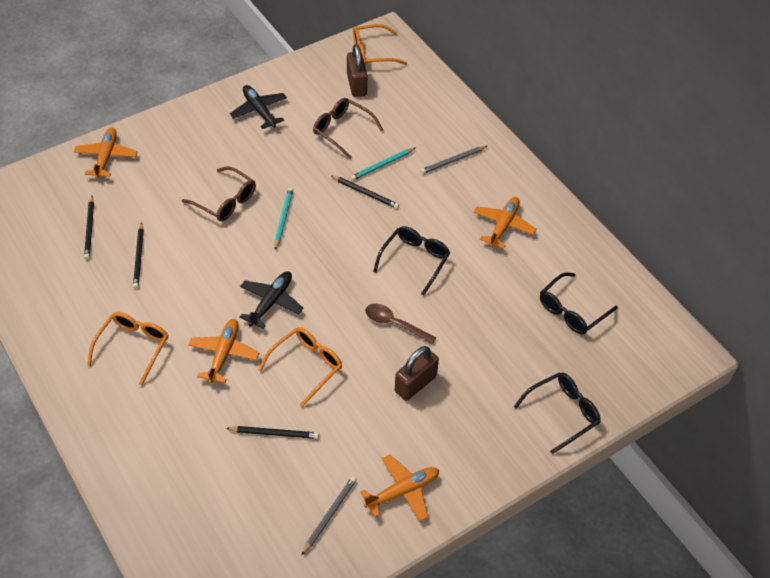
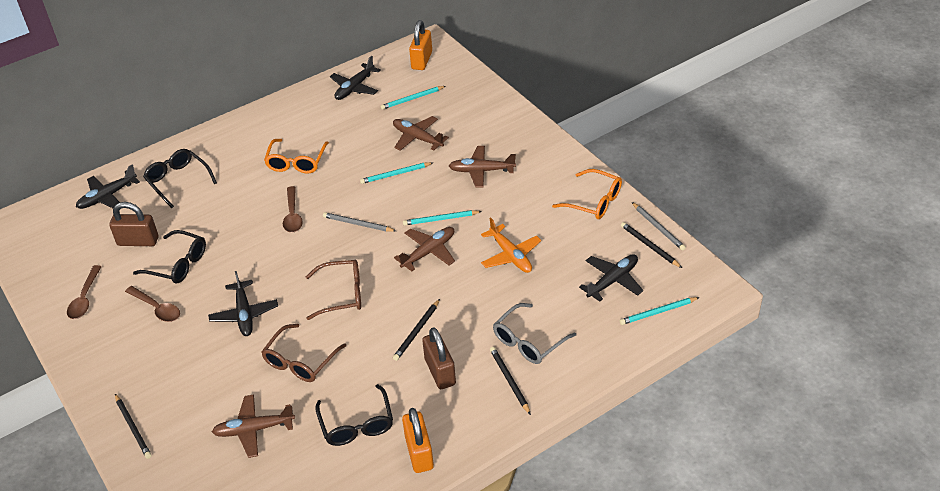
black plane: 2 -> 4
brown plane: 0 -> 4
brown spoon: 1 -> 3
grey glasses: 0 -> 1
orange glasses: 3 -> 2
orange padlock: 0 -> 2
orange plane: 4 -> 1
turquoise pencil: 2 -> 4

